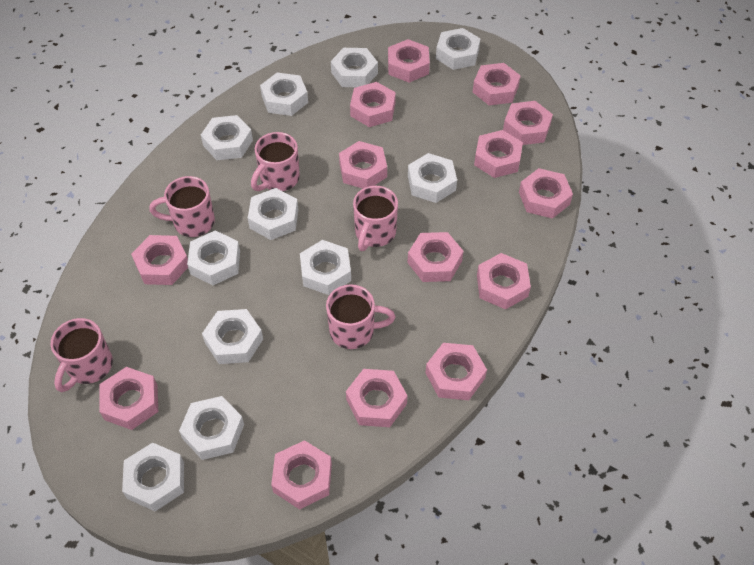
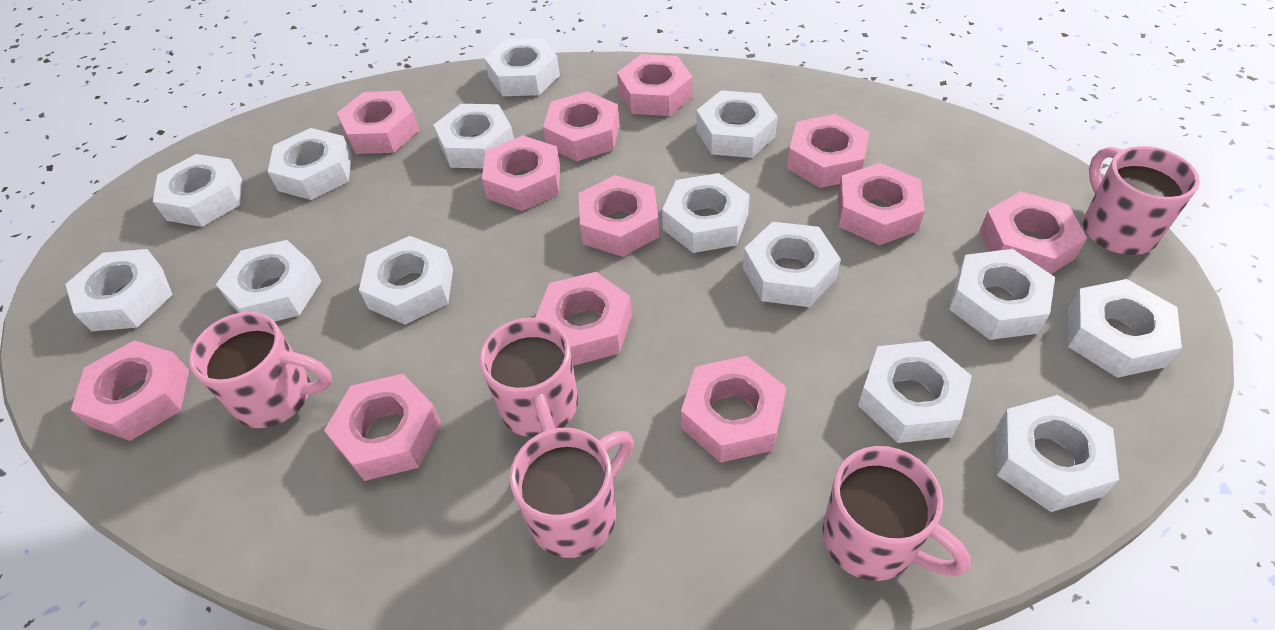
pink nut: 14 -> 12
white nut: 11 -> 14

